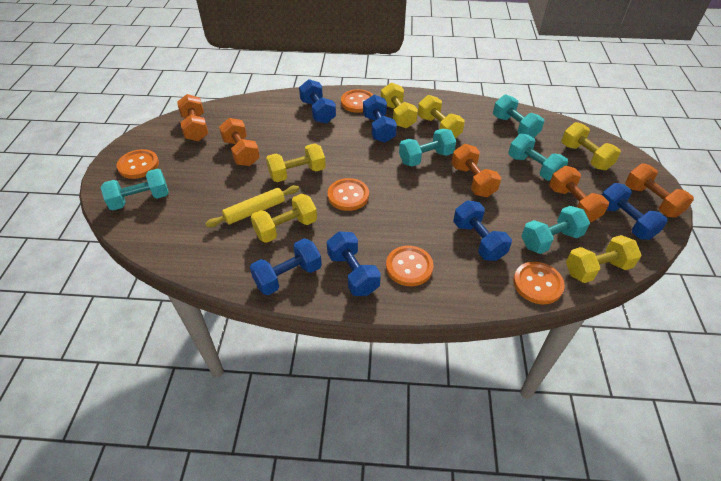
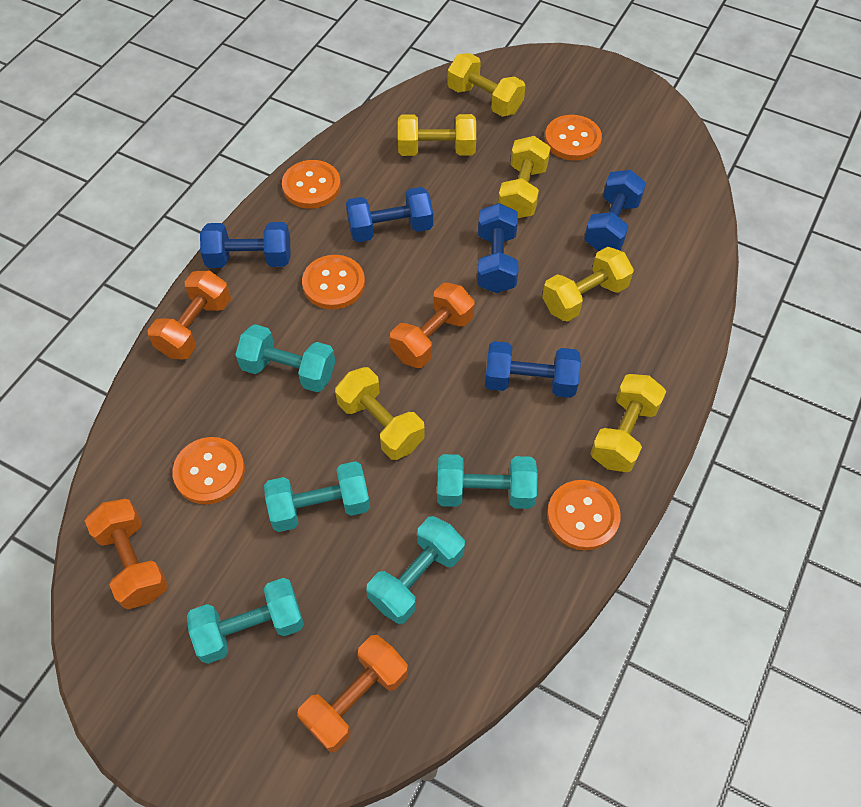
blue dumbbell: 6 -> 5
orange dumbbell: 5 -> 4
yellow rolling pin: 1 -> 0

